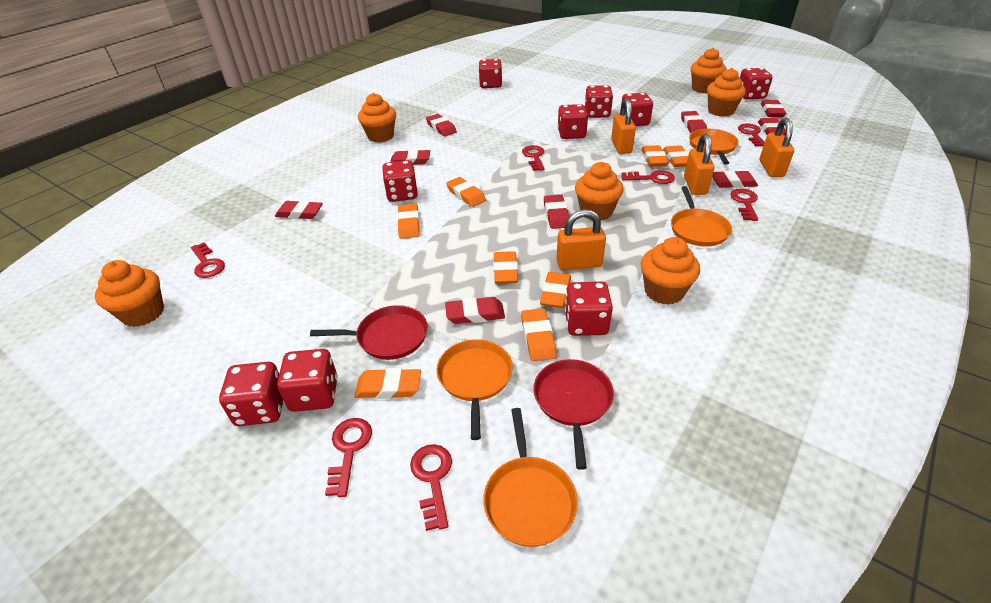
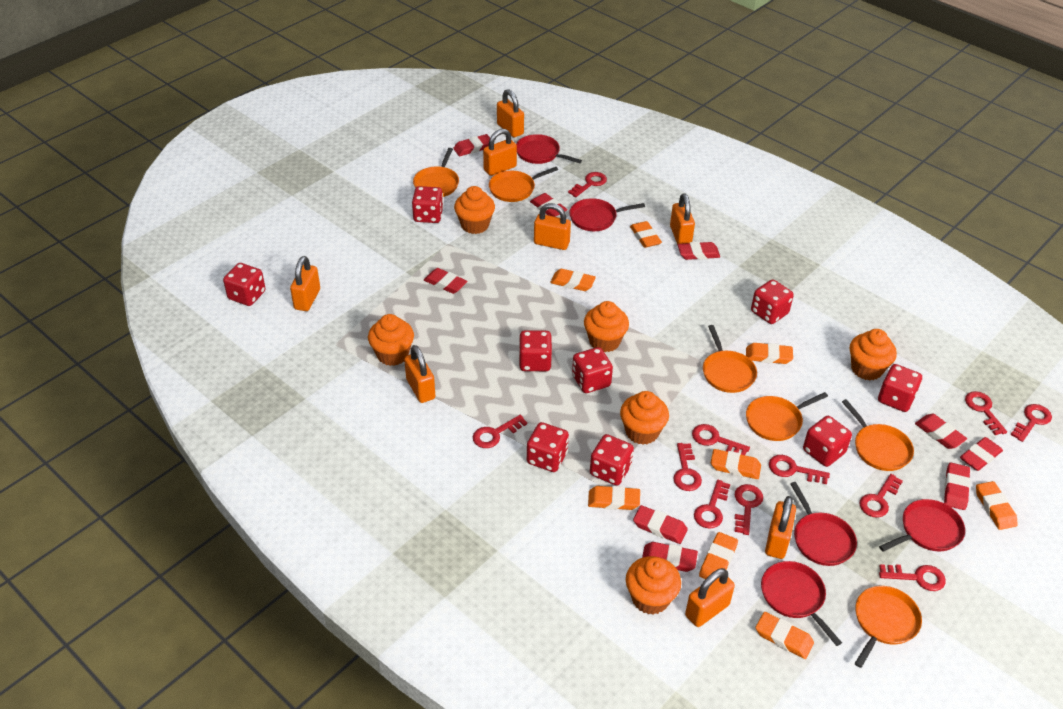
orange padlock: 4 -> 8
orange pan: 4 -> 6
red key: 7 -> 11
red pan: 2 -> 5

